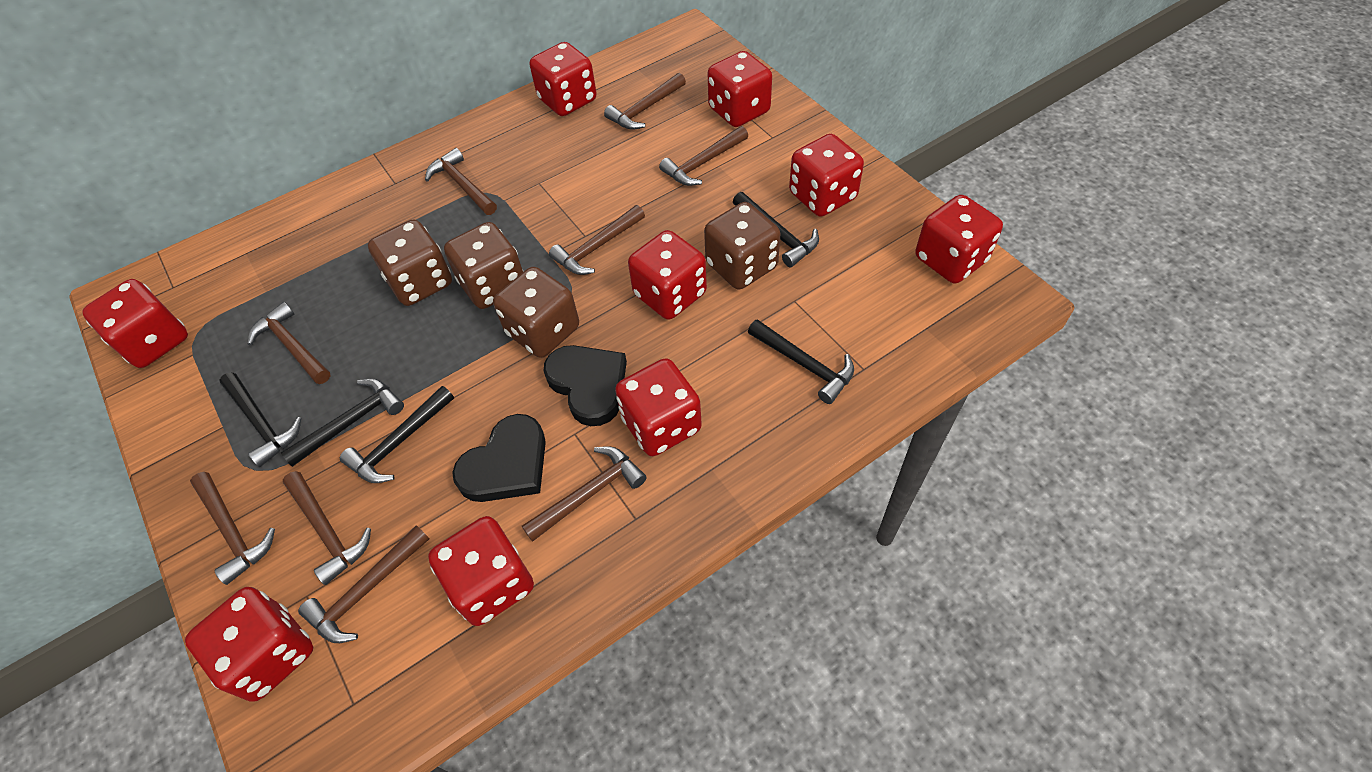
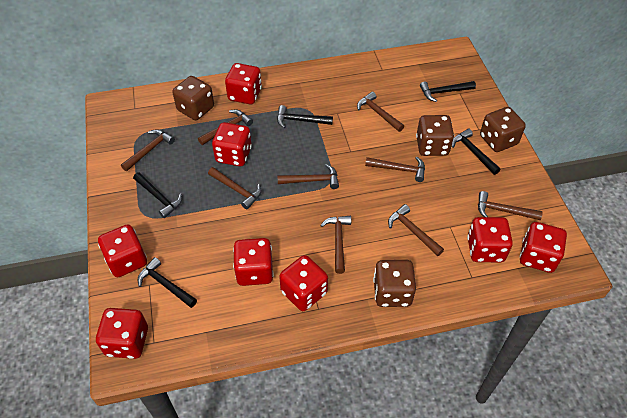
black heart: 2 -> 0
red dice: 9 -> 8

